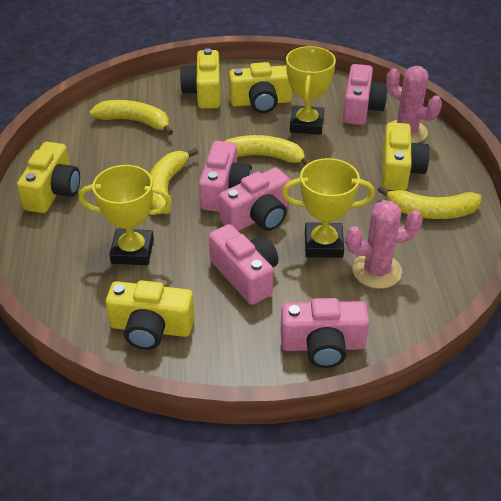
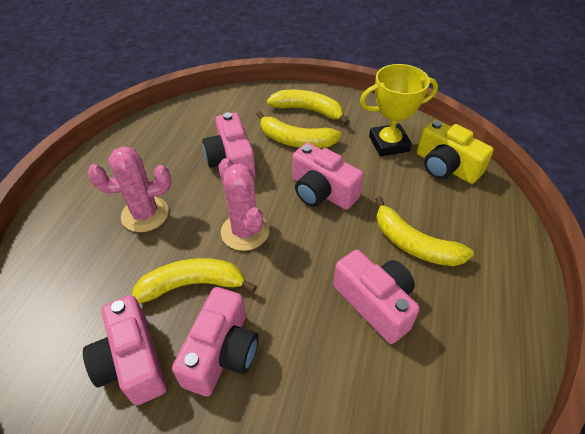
yellow camera: 5 -> 1
yellow trophy: 3 -> 1

